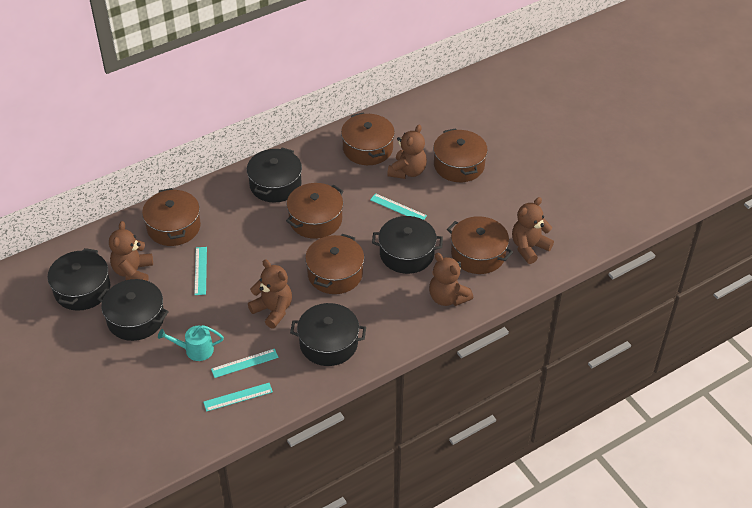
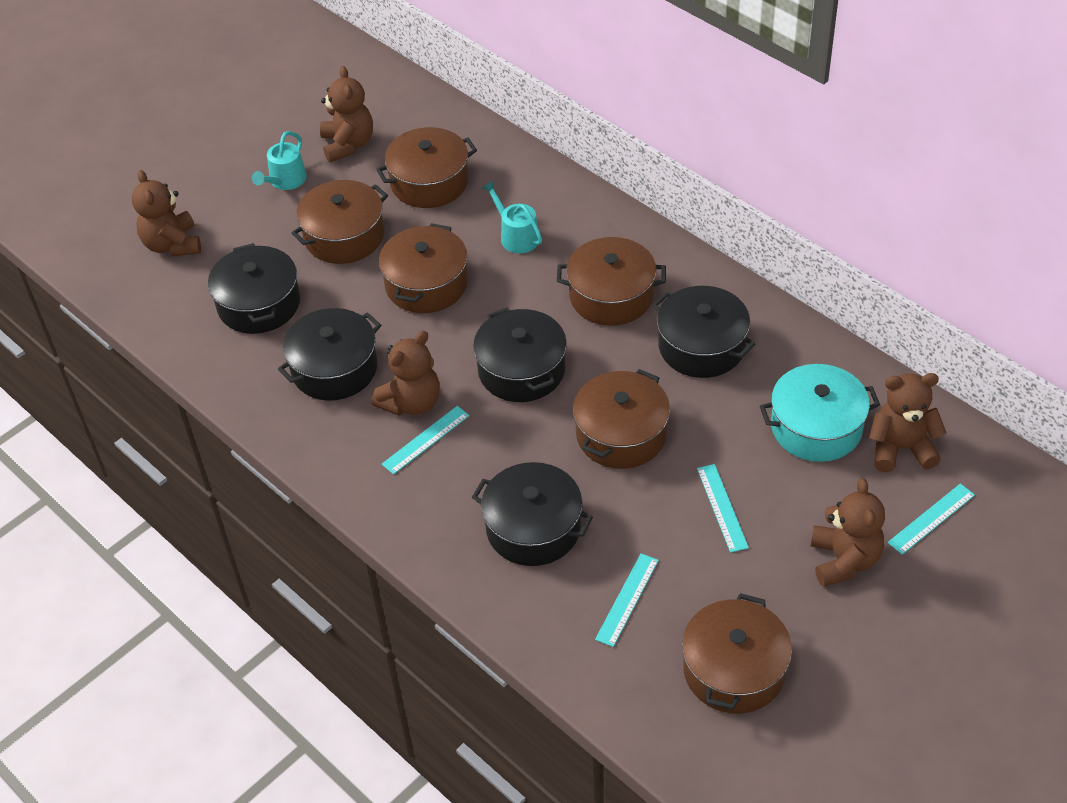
turquoise pot: 0 -> 1
turquoise watering can: 1 -> 2

